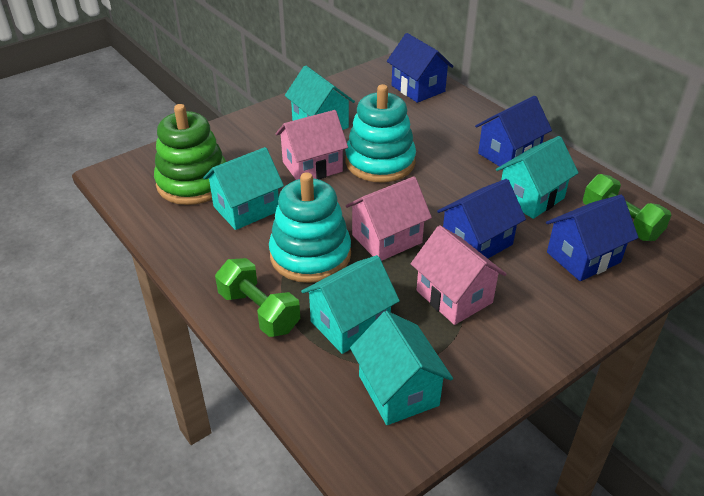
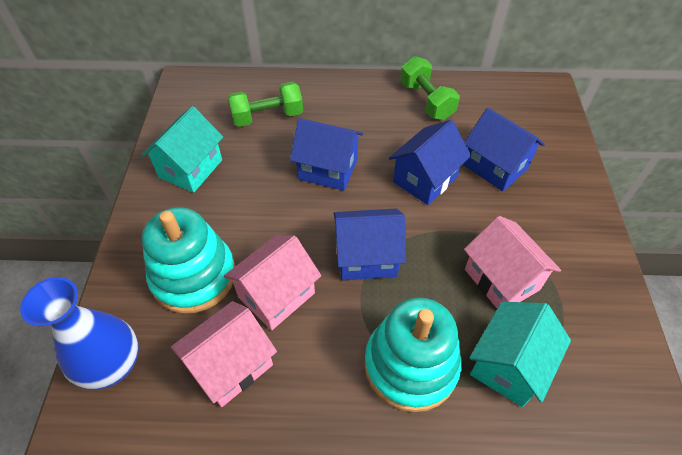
blue vase: 0 -> 1
green stacking toy: 1 -> 0
turquoise house: 5 -> 2

